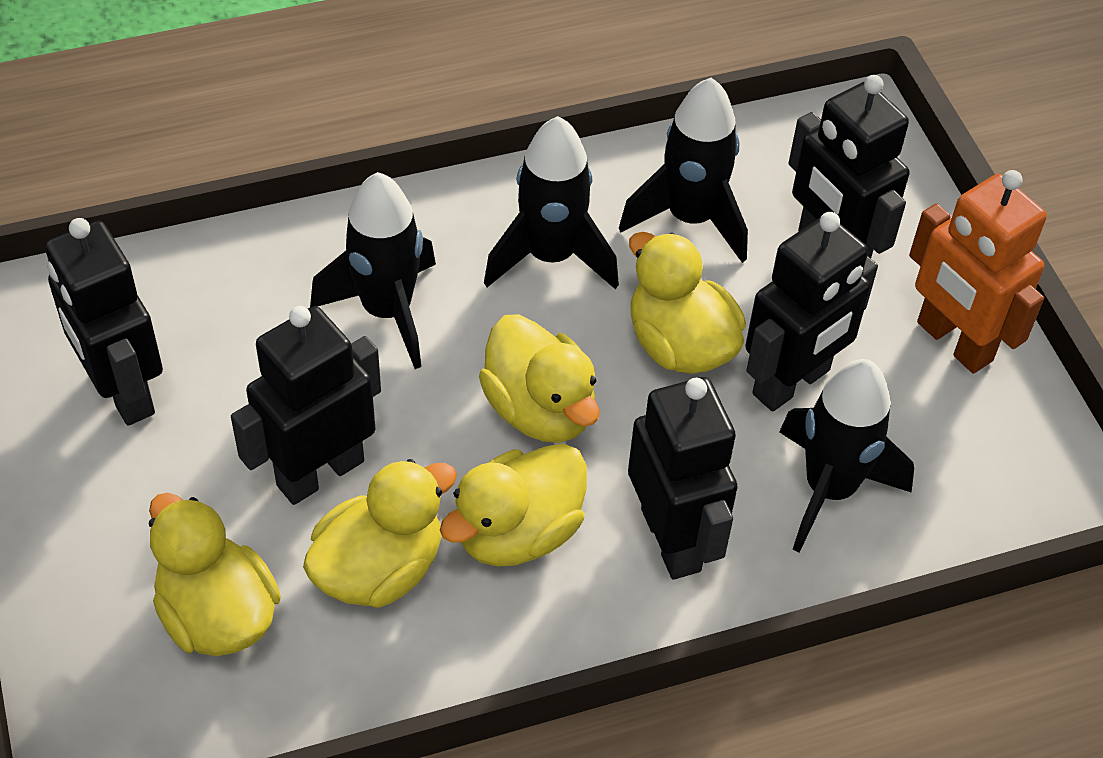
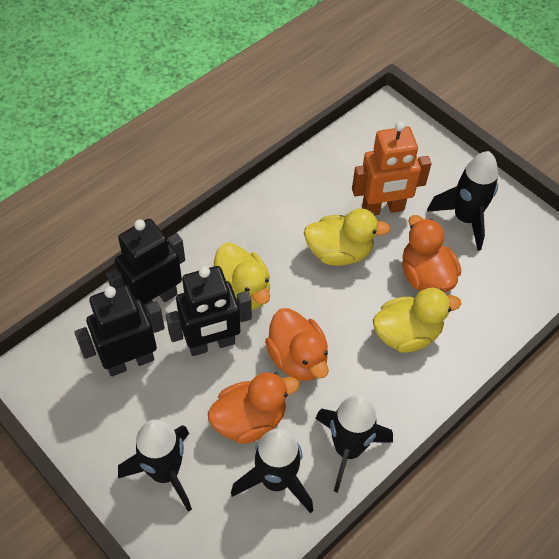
black robot: 5 -> 3
orange duck: 0 -> 3
yellow duck: 5 -> 3

